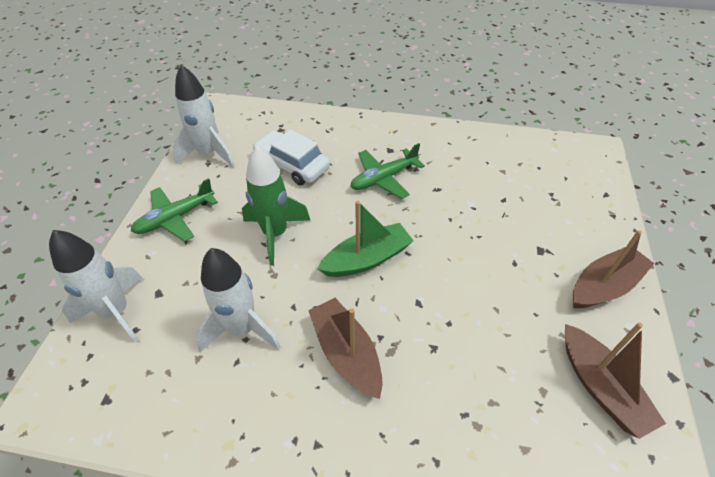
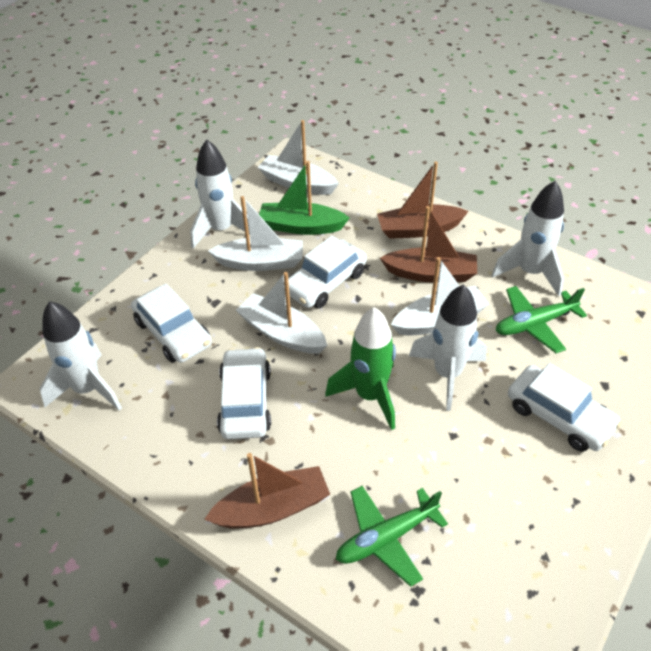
white boat: 0 -> 4
white car: 1 -> 4
white rocket: 3 -> 4

